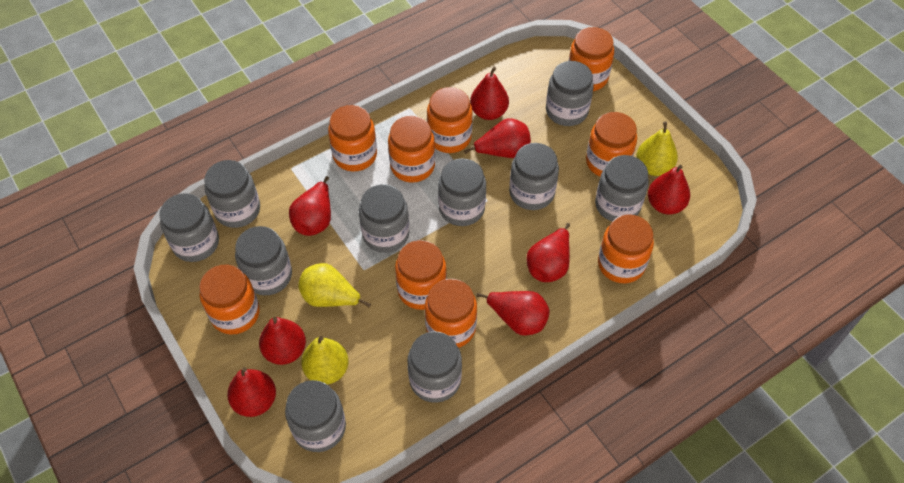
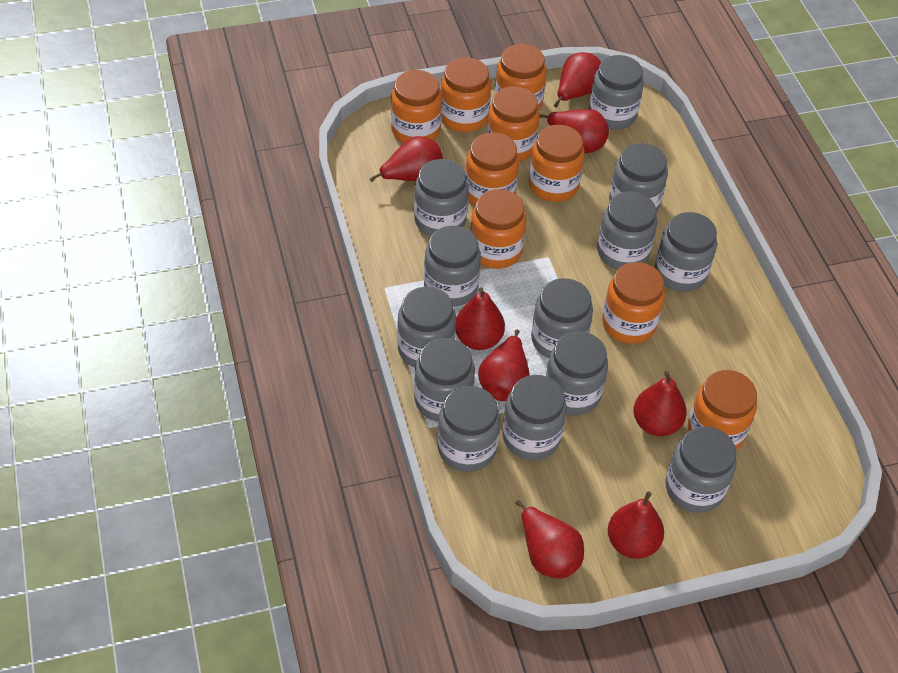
grey jar: 10 -> 13
yellow pear: 3 -> 0

